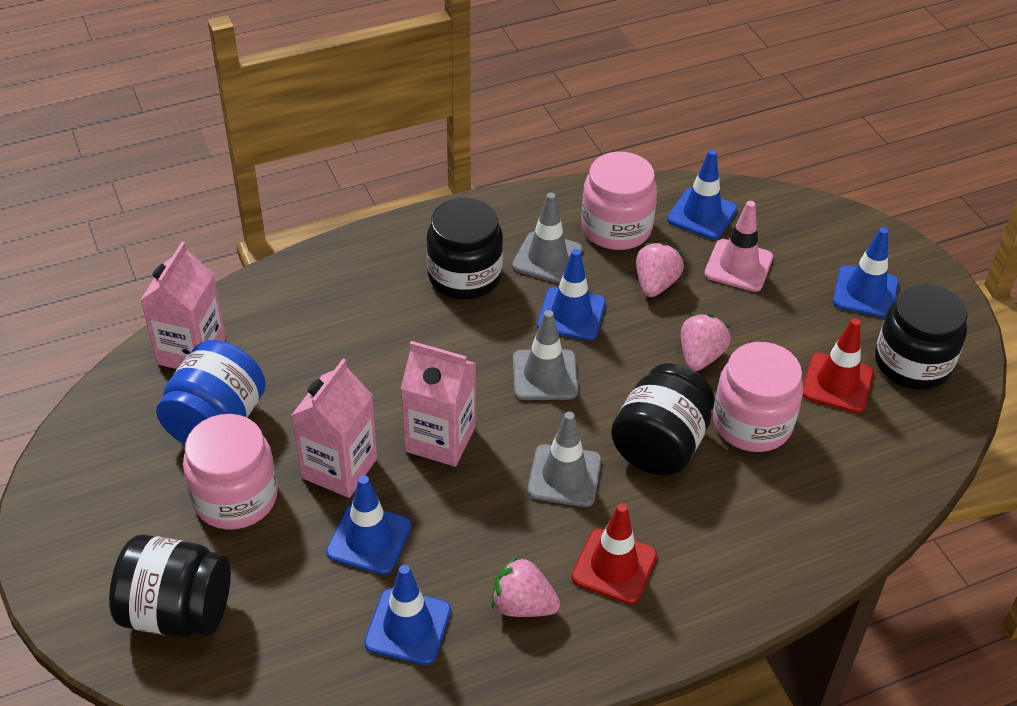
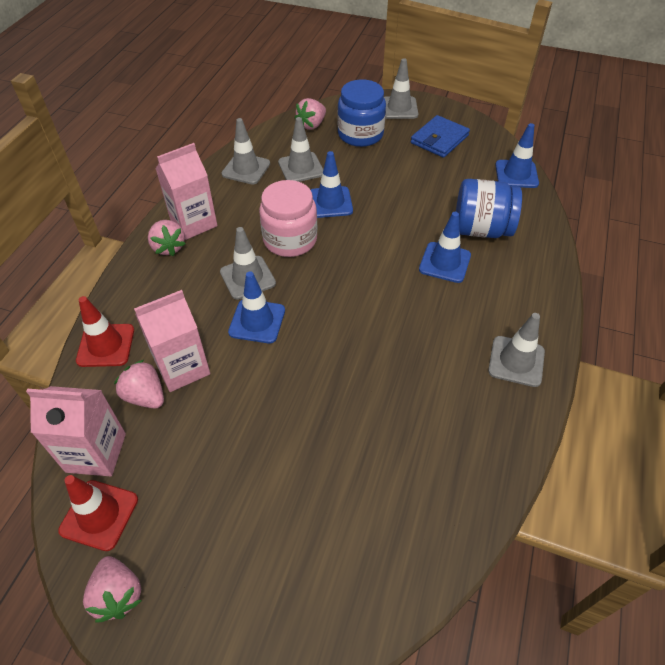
black jar: 4 -> 0
blue jar: 1 -> 2
blue traffic cone: 5 -> 4
blue wallet: 0 -> 1
grey traffic cone: 3 -> 5
pink jar: 3 -> 1
pink strawberry: 3 -> 4
pink traffic cone: 1 -> 0

